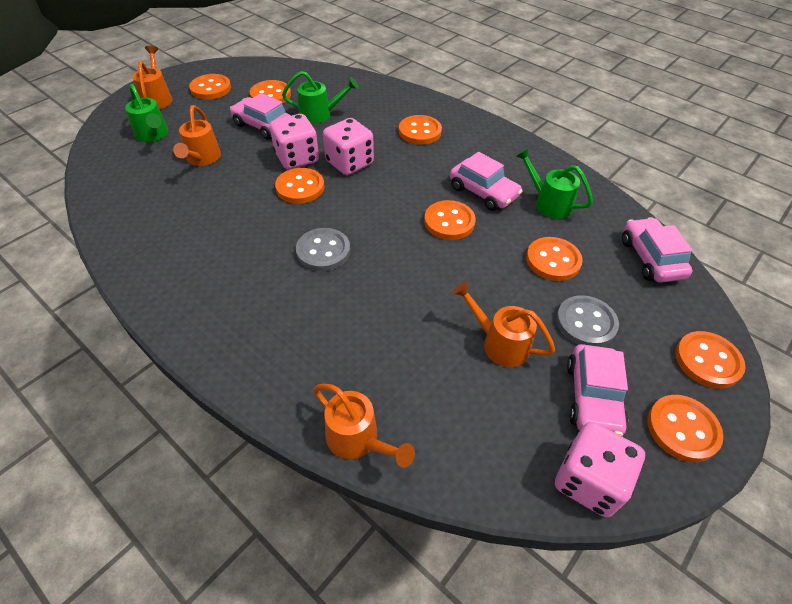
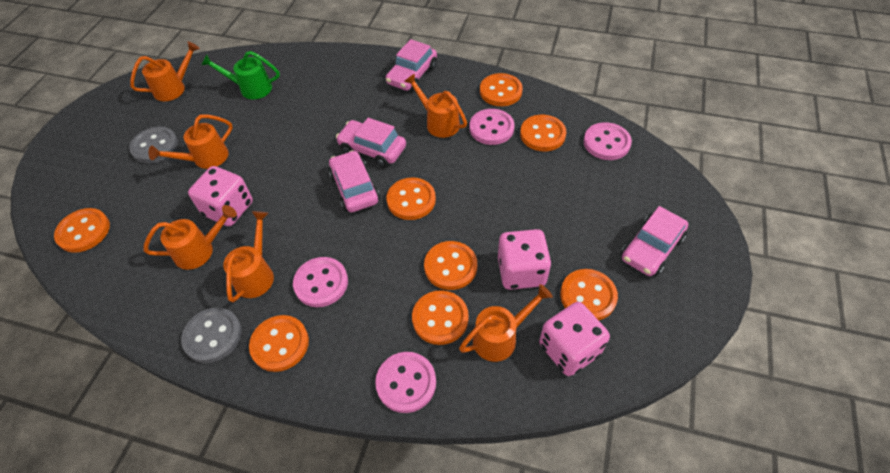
green watering can: 3 -> 1
orange watering can: 4 -> 6
pink button: 0 -> 4

